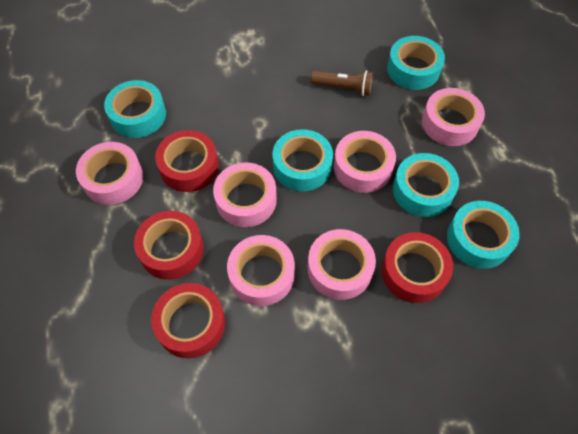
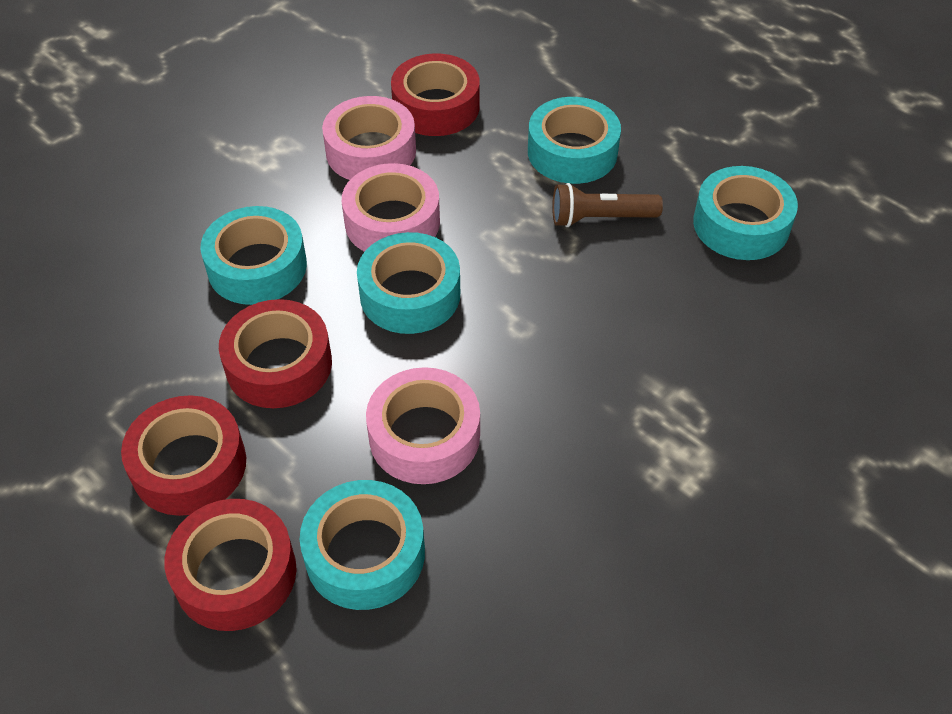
pink tape: 6 -> 3

